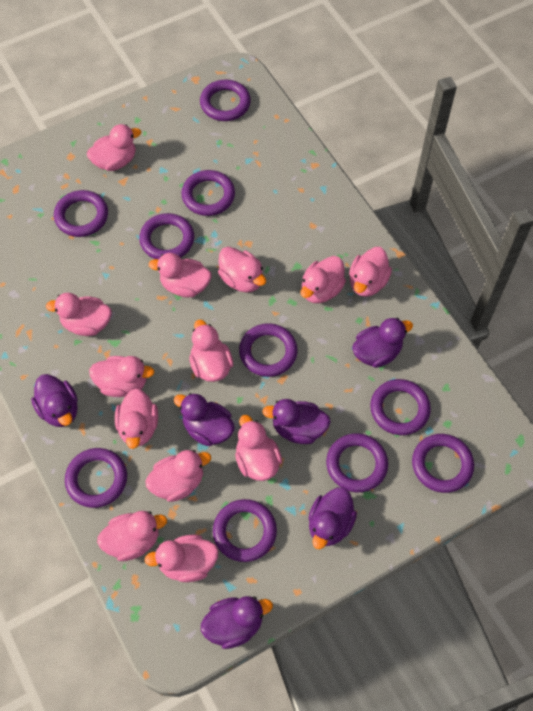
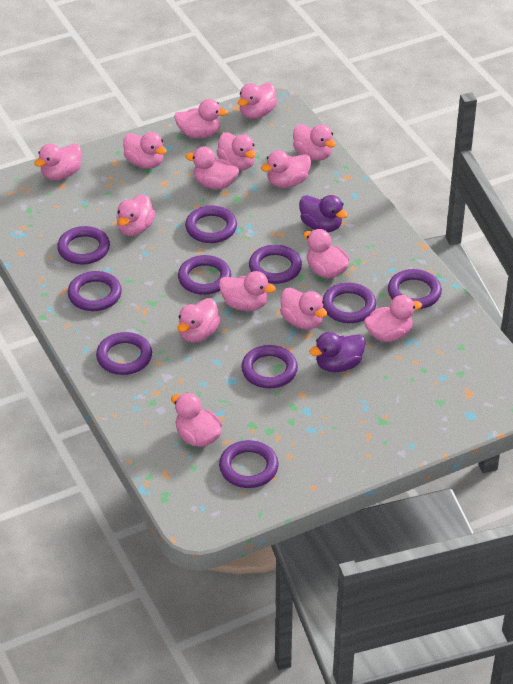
pink duck: 13 -> 15
purple duck: 6 -> 2

